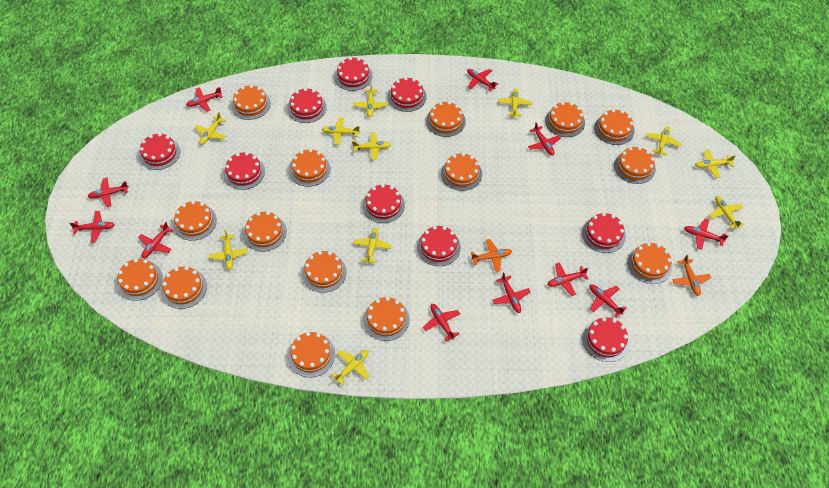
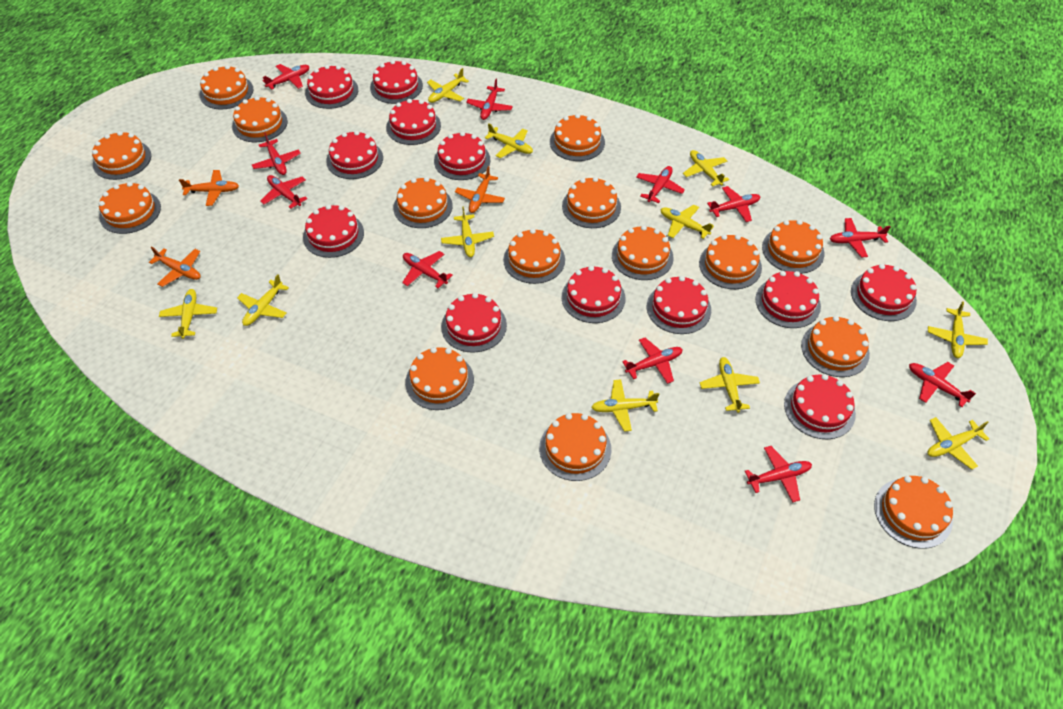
orange plane: 2 -> 3
red cake: 9 -> 12

